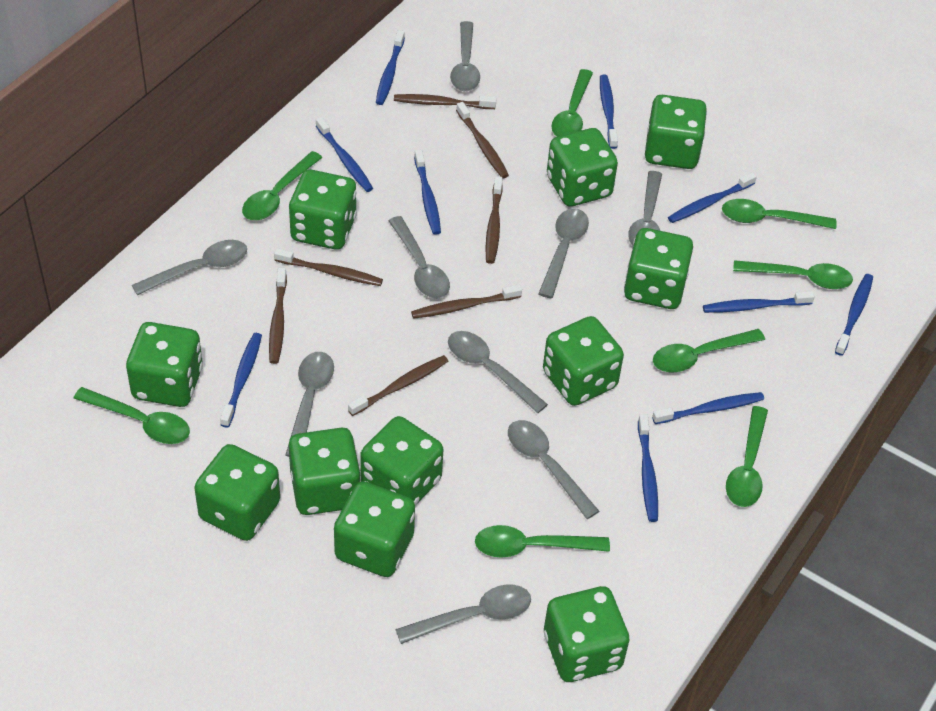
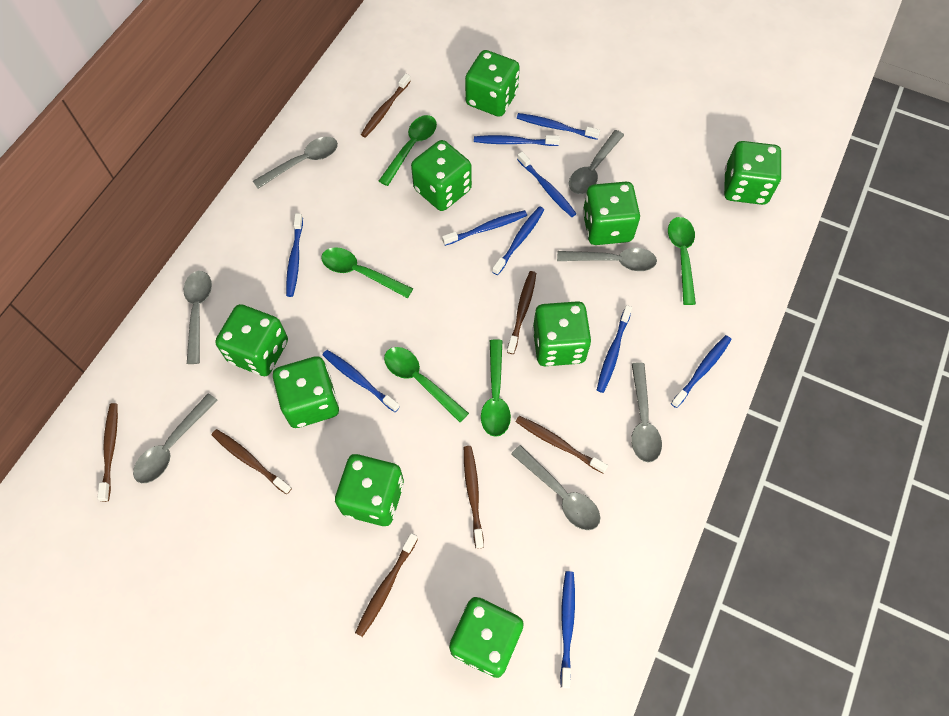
green dice: 11 -> 9
green spoon: 8 -> 5
grey spoon: 9 -> 7

